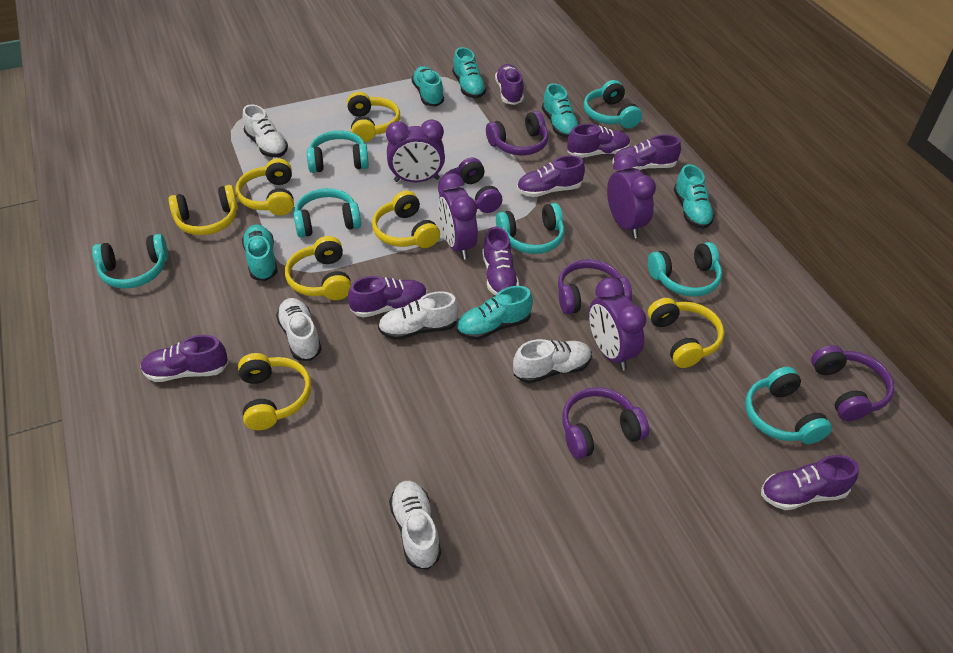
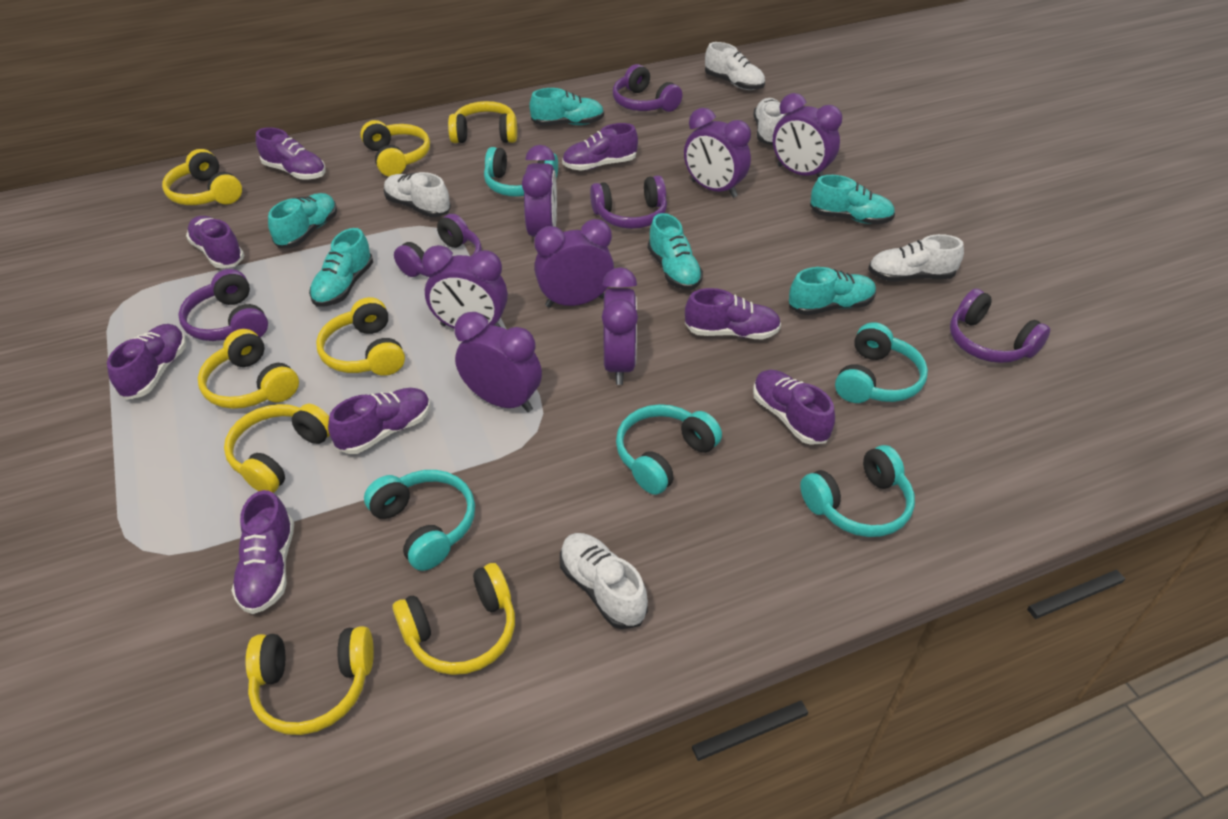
purple clock: 4 -> 7
turquoise headphones: 7 -> 5
yellow headphones: 7 -> 8

